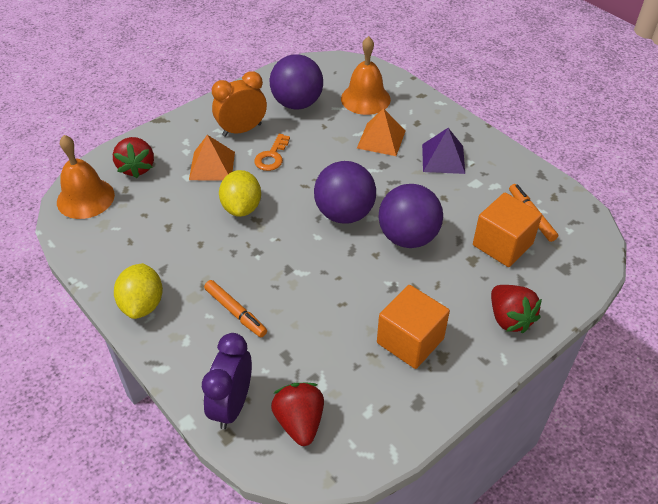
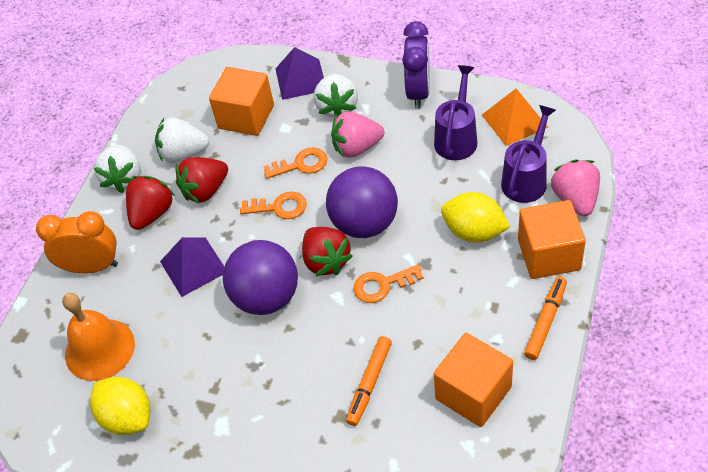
orange bell: 2 -> 1
orange cube: 2 -> 3
orange key: 1 -> 3
orange pyramid: 2 -> 1
pink strawberry: 0 -> 2
purple ball: 3 -> 2
purple pyramid: 1 -> 2
purple watering can: 0 -> 2
white strawberry: 0 -> 3

